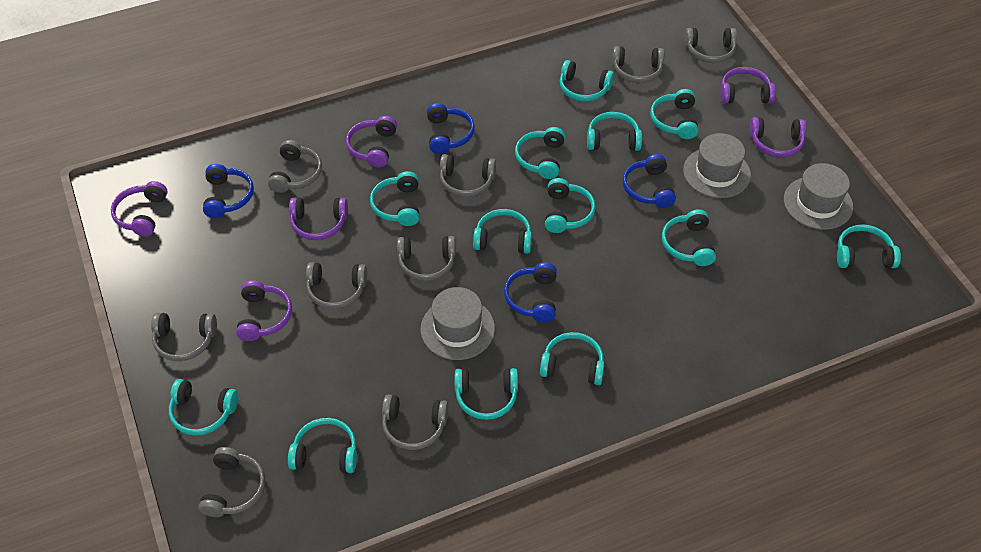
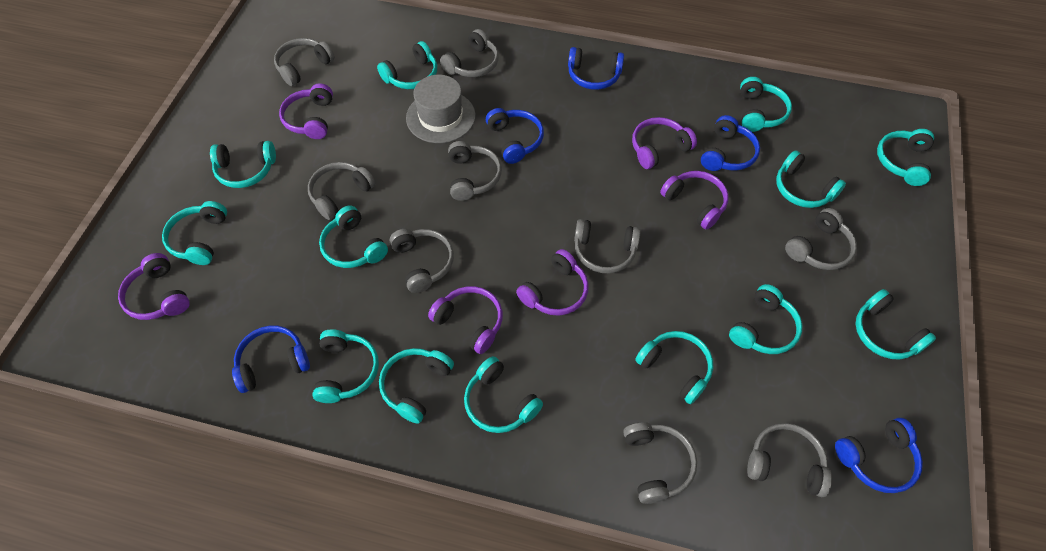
blue headphones: 4 -> 5
grey hat: 3 -> 1

